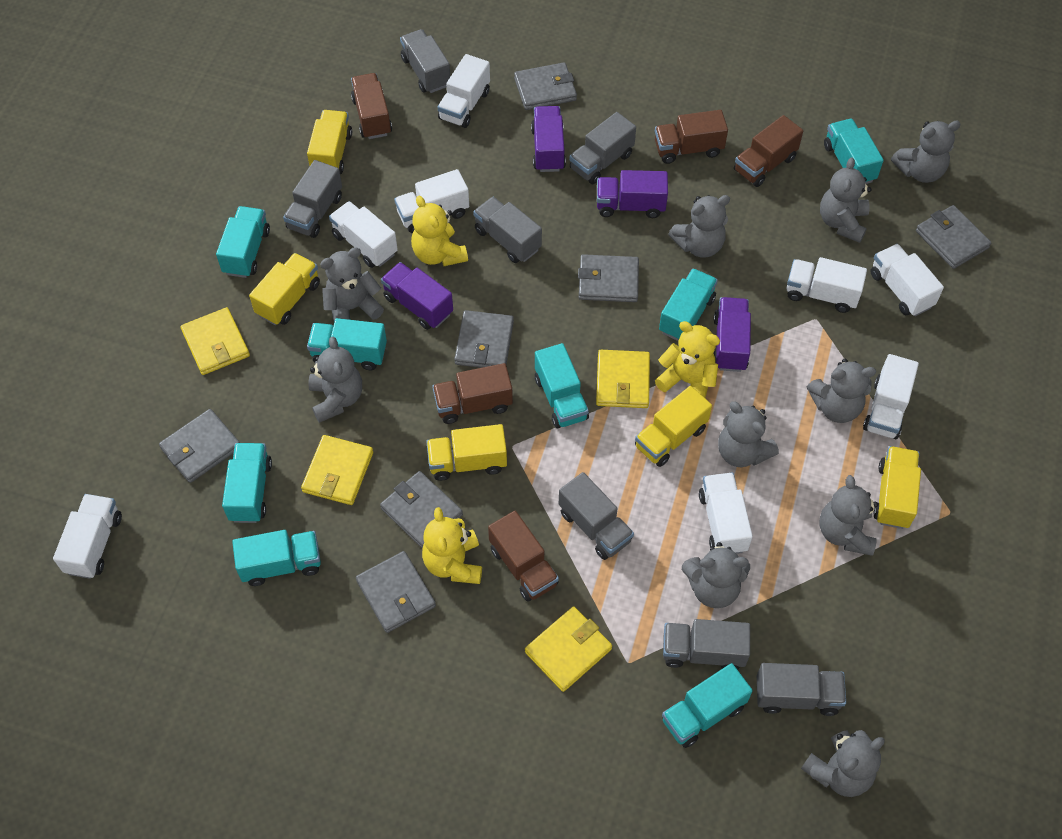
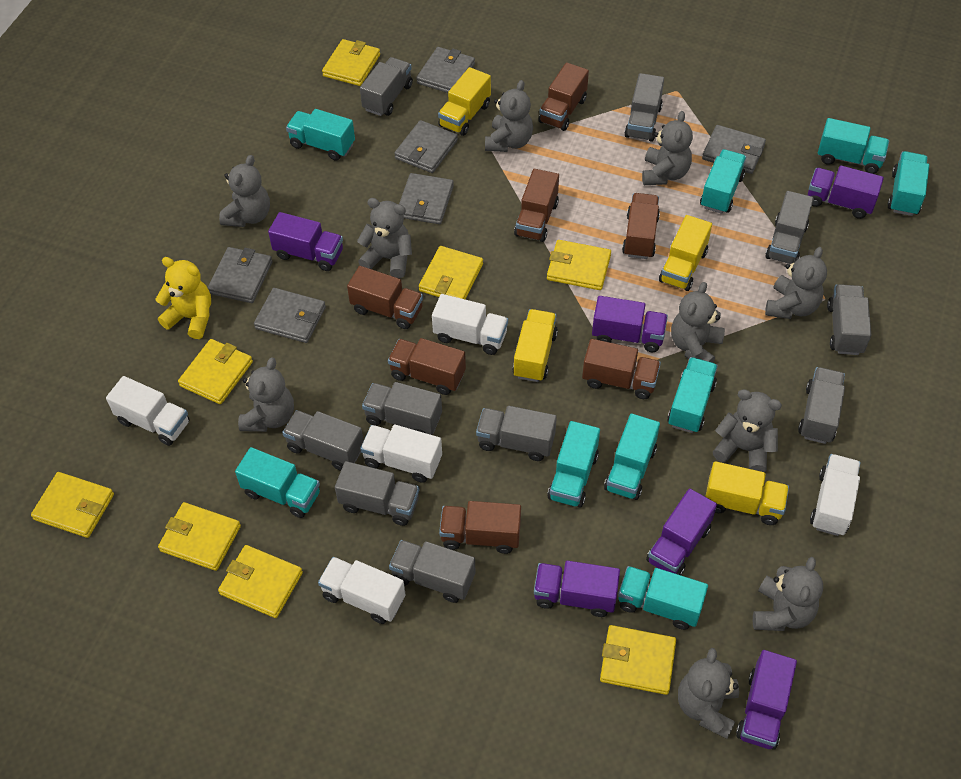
brown truck: 5 -> 7
grey truck: 7 -> 10
grey wallet: 7 -> 6
purple truck: 4 -> 6
turquoise truck: 8 -> 9
white truck: 8 -> 5
yellow teddy bear: 3 -> 1
yellow truck: 5 -> 4
yellow wallet: 4 -> 8

